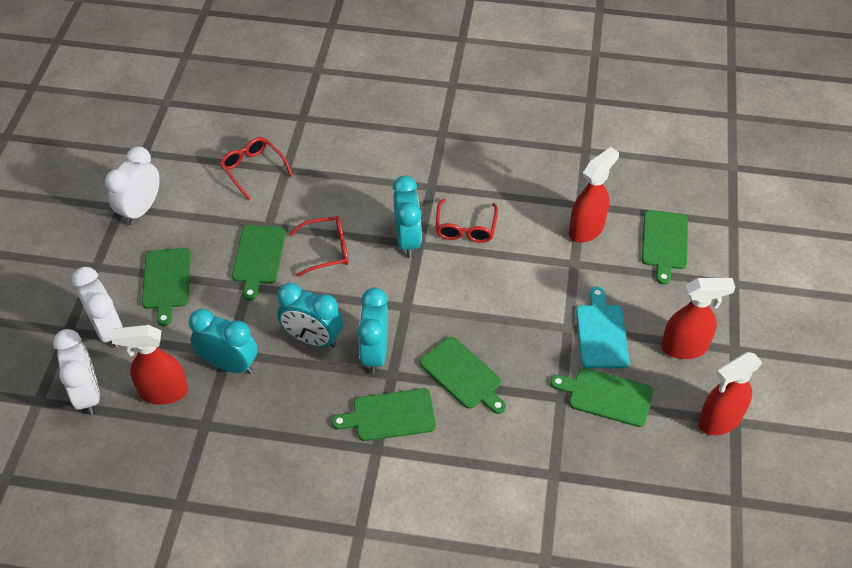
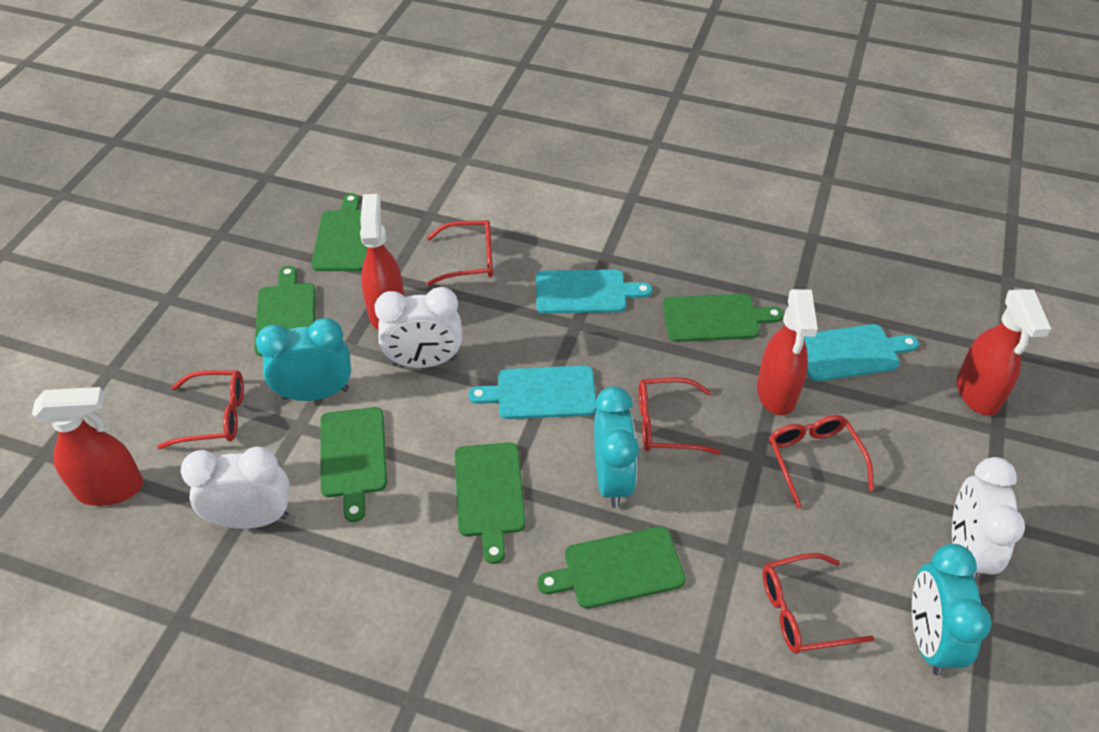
red glasses: 3 -> 5
turquoise clock: 4 -> 3
turquoise cutting board: 1 -> 3

